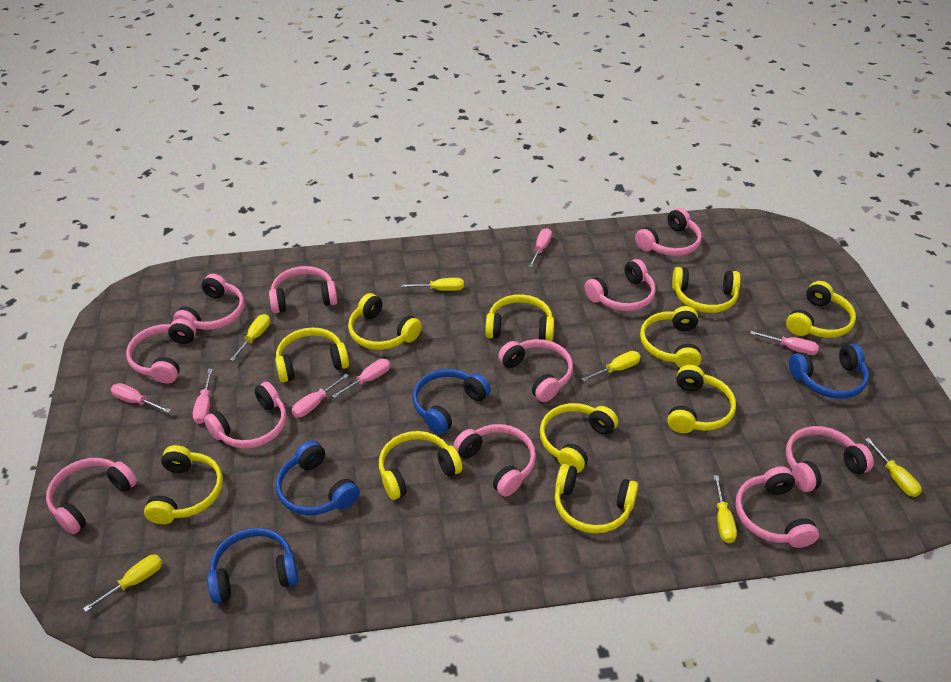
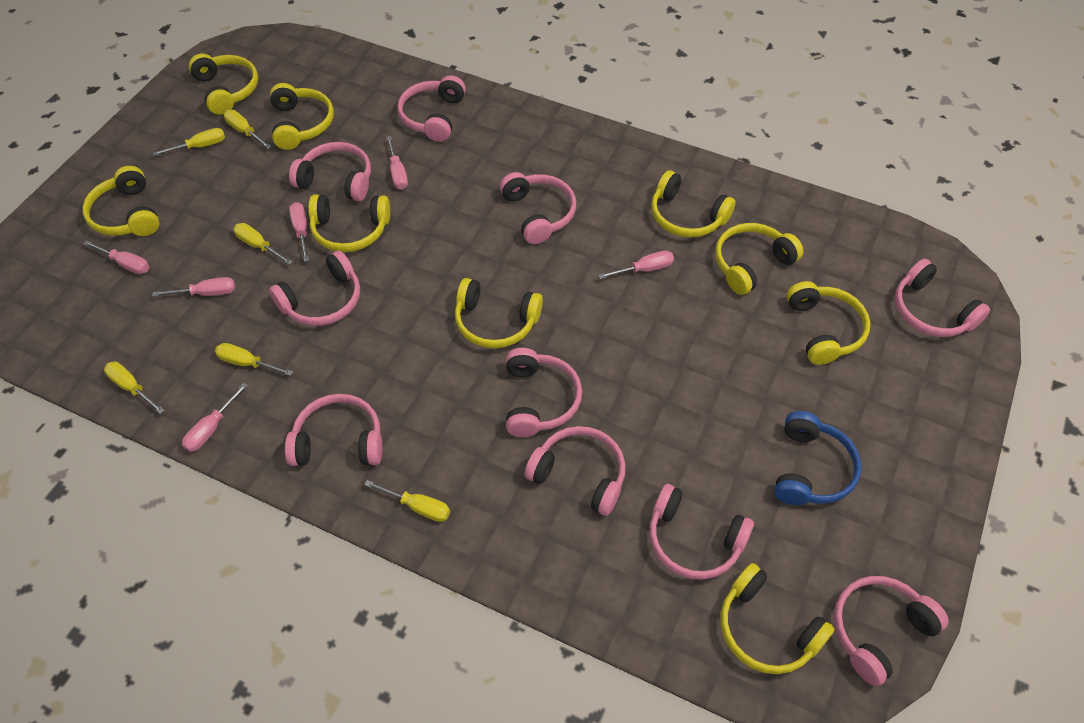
blue headphones: 4 -> 1
pink headphones: 11 -> 10
yellow headphones: 11 -> 9

